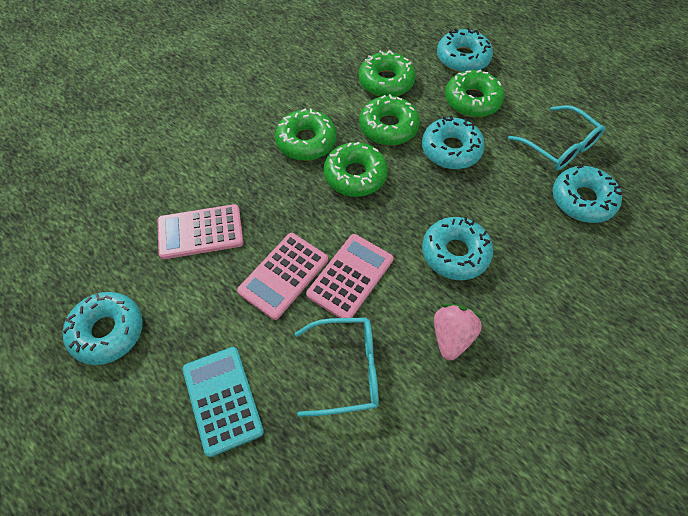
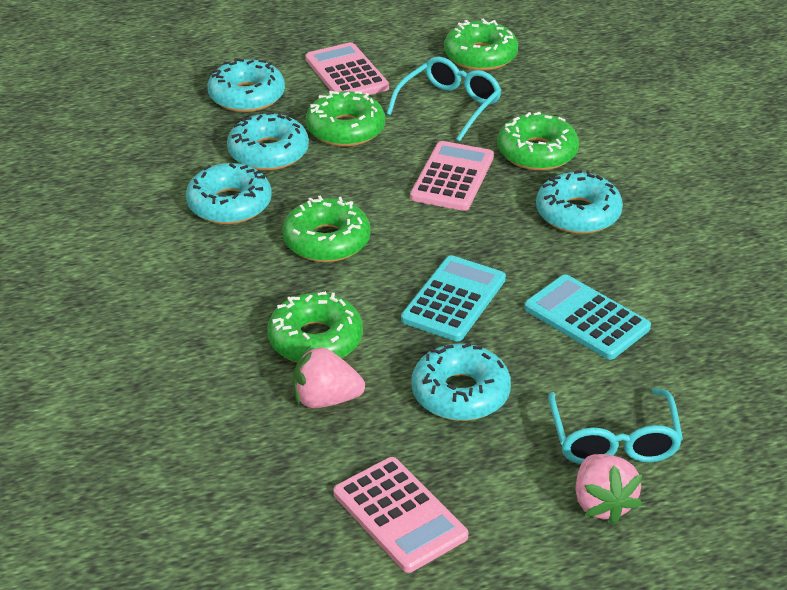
pink strawberry: 1 -> 2
turquoise calculator: 1 -> 2

